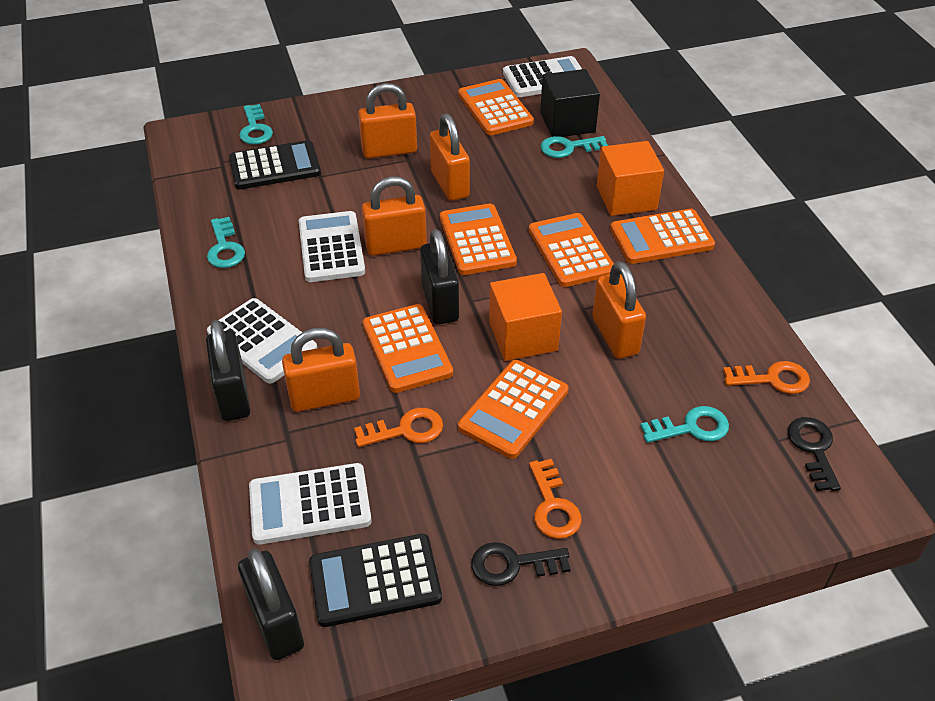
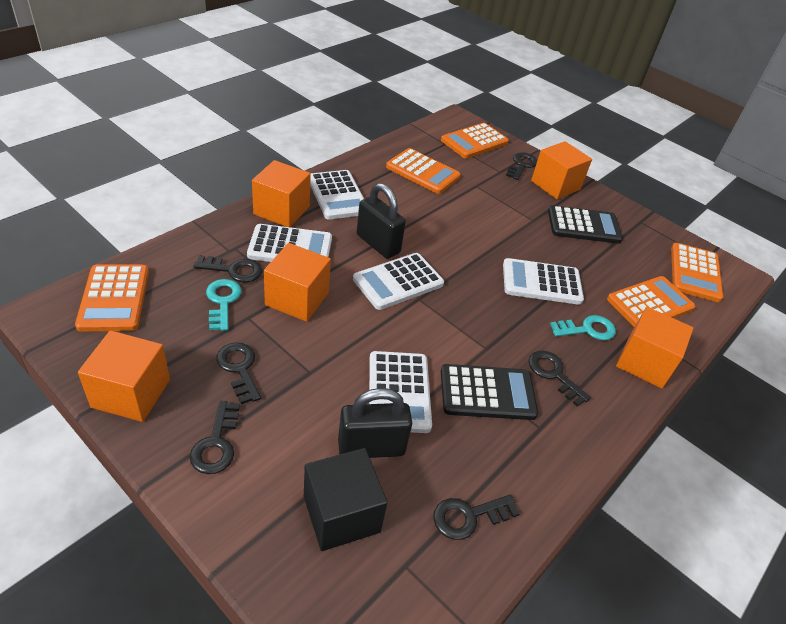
black key: 2 -> 6
black padlock: 3 -> 2
orange calculator: 6 -> 5
orange cube: 2 -> 5
orange key: 3 -> 0
orange padlock: 5 -> 0
turquoise key: 4 -> 2
white calculator: 4 -> 5

